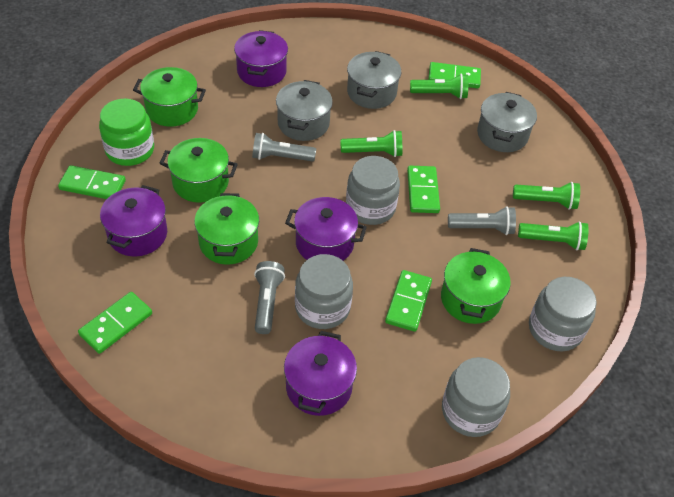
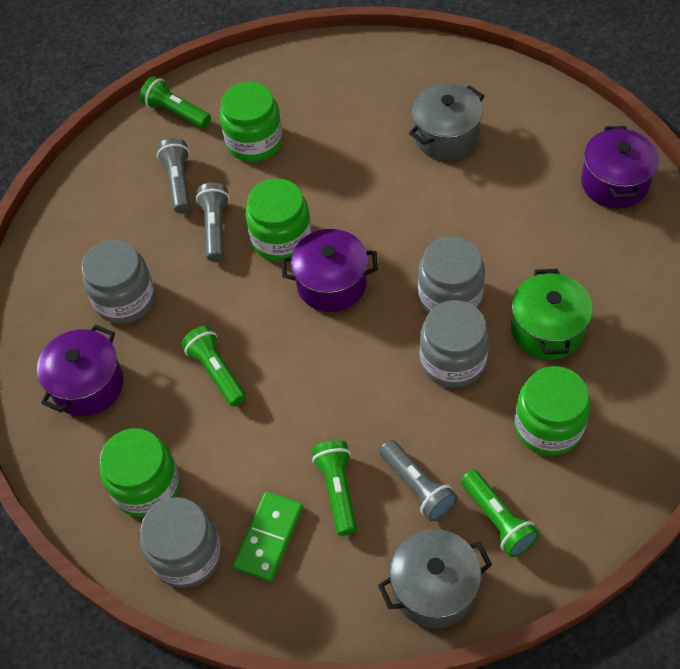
green domino: 5 -> 1
green jar: 1 -> 4
green pot: 4 -> 1
grey pot: 3 -> 2
purple pot: 4 -> 3

